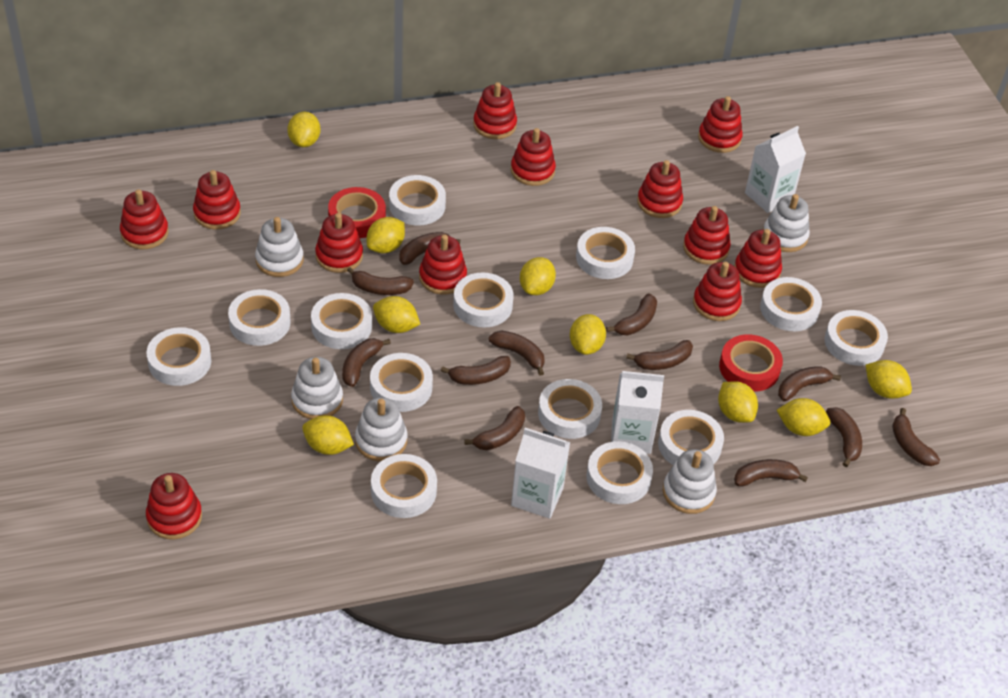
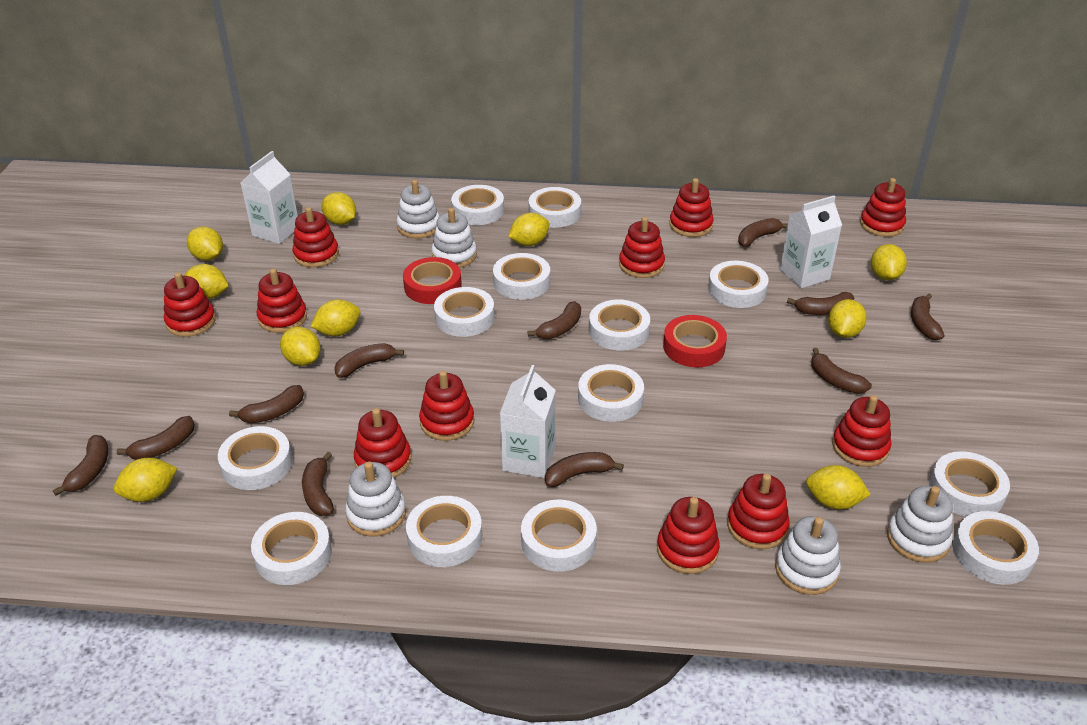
brown banana: 12 -> 11
red stacking toy: 12 -> 11
yellow lemon: 9 -> 10

